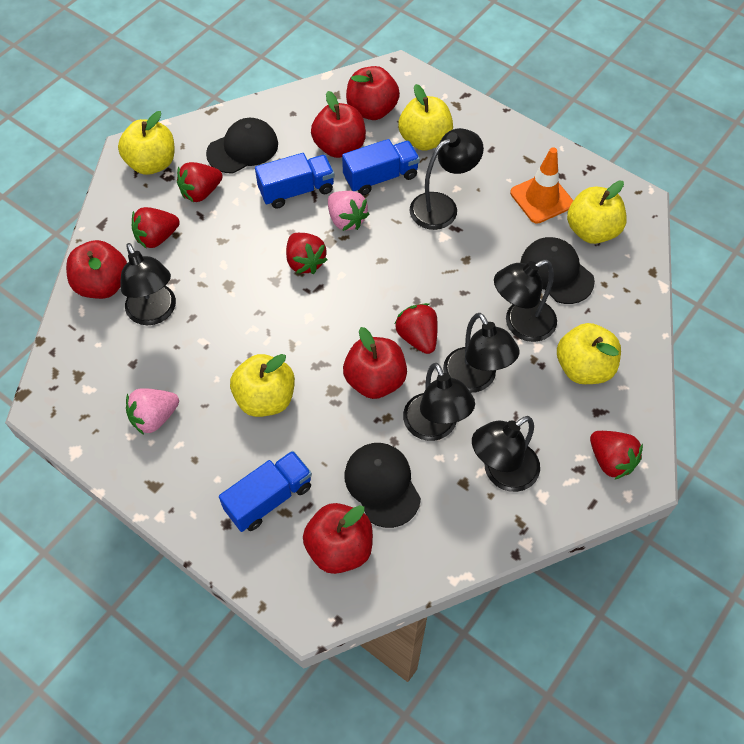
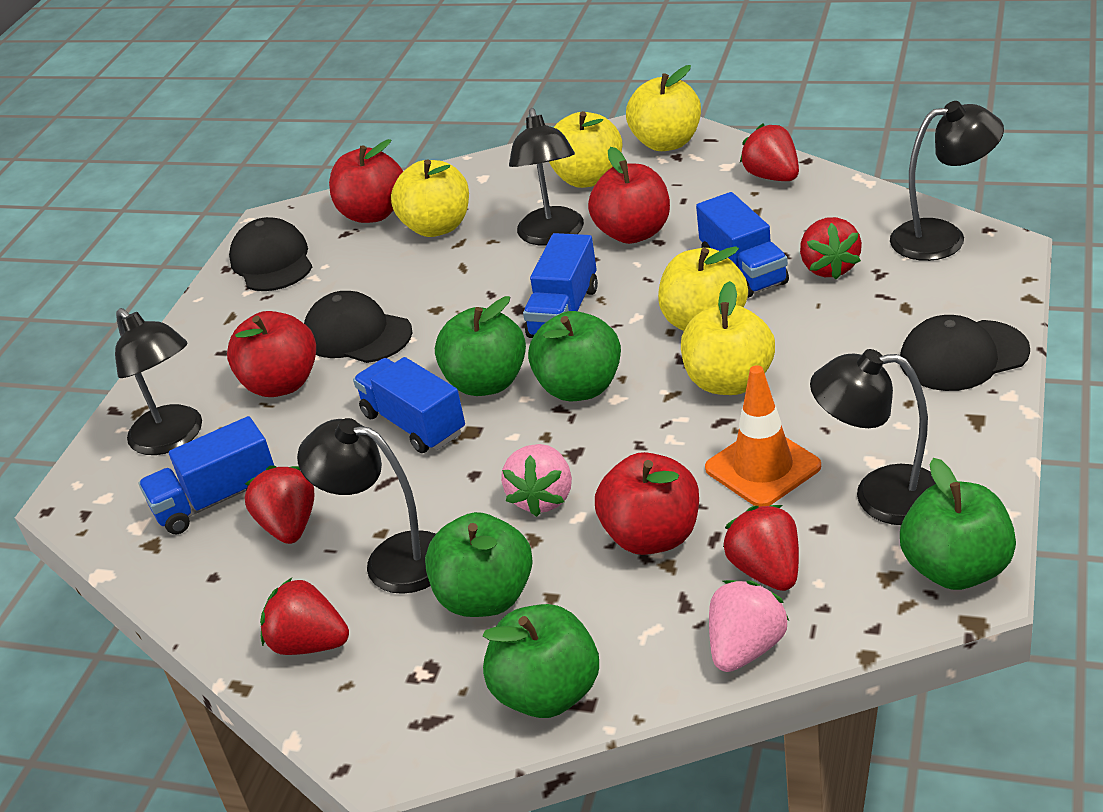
black lamp: 6 -> 5
blue truck: 3 -> 4
green apple: 0 -> 5
red apple: 5 -> 4

